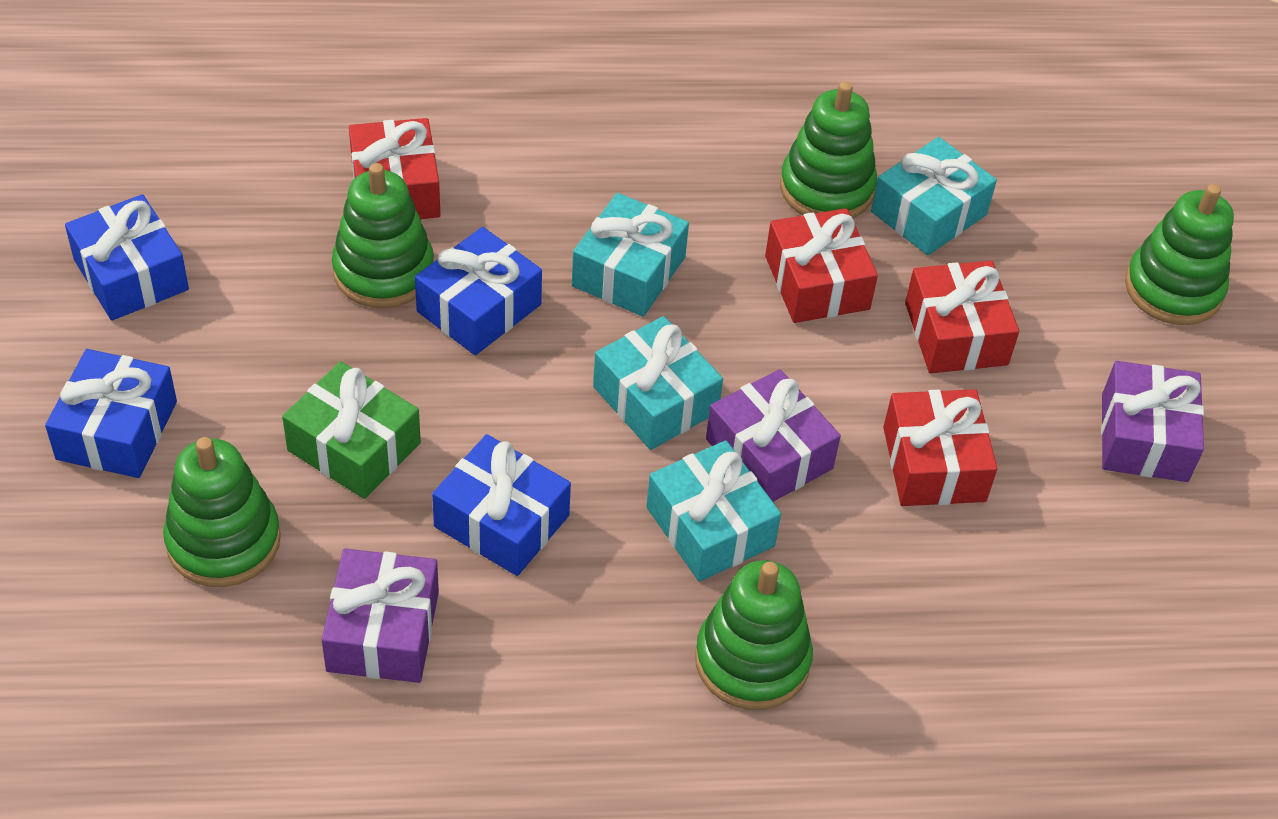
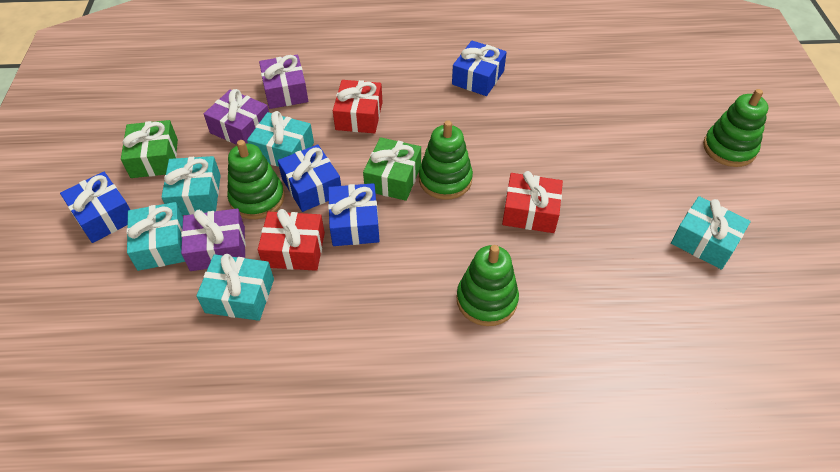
green gift: 1 -> 2
green stacking toy: 5 -> 4
red gift: 4 -> 3
turquoise gift: 4 -> 5

